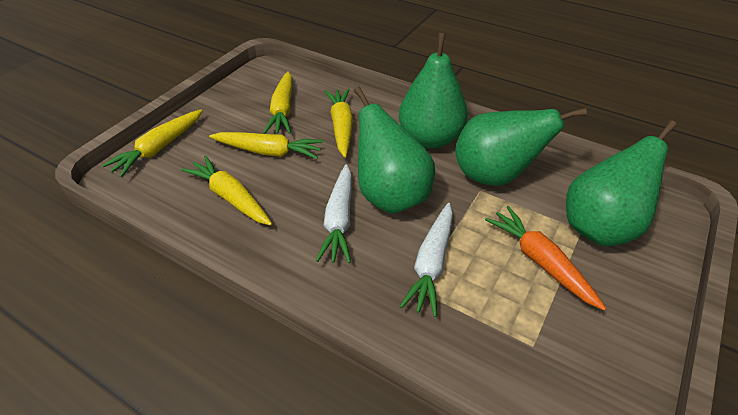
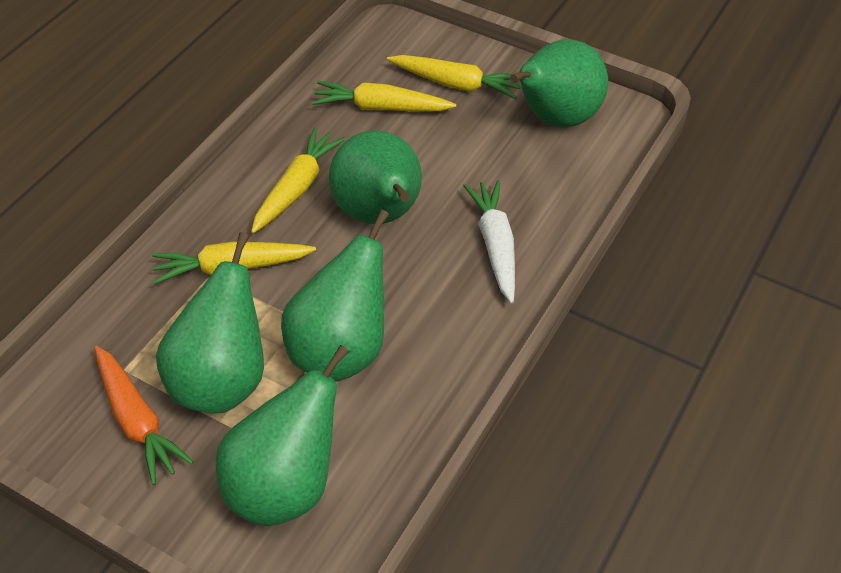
green pear: 4 -> 5
white carrot: 2 -> 1
yellow carrot: 5 -> 4

